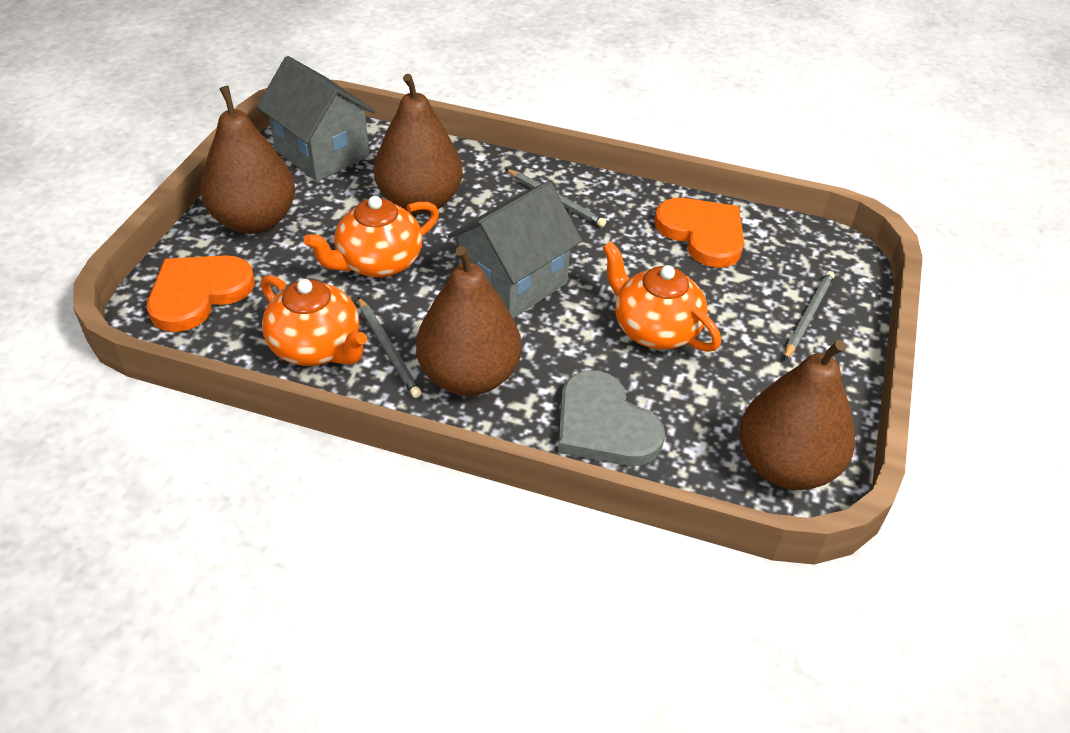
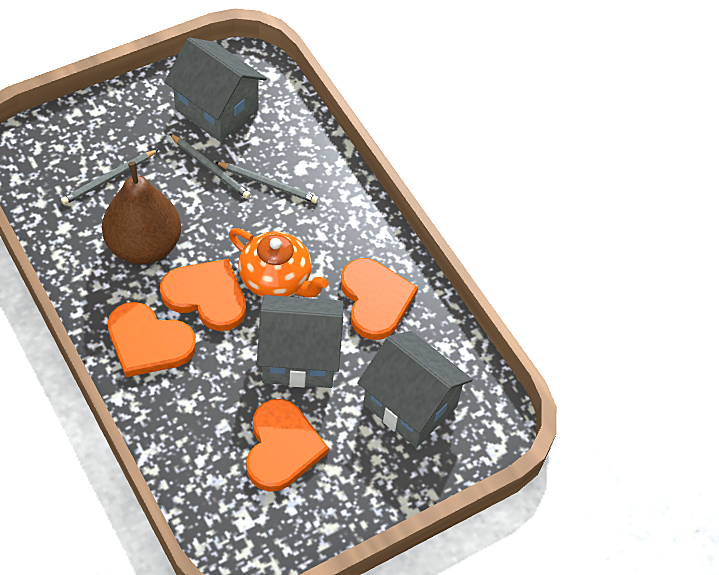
brown pear: 4 -> 1
grey heart: 1 -> 0
grey house: 2 -> 3
orange heart: 2 -> 4
orange teapot: 3 -> 1

